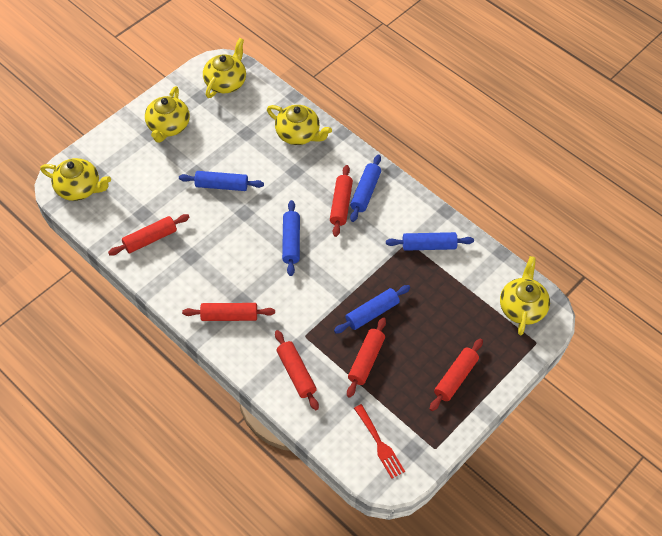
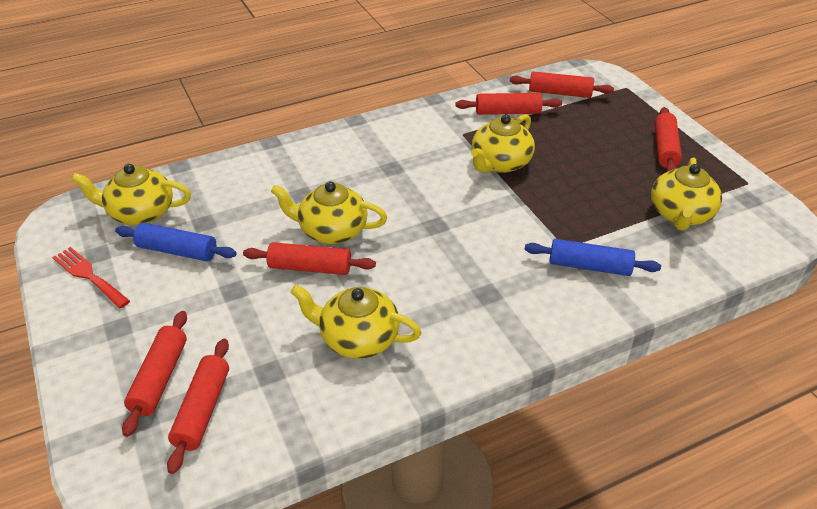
blue rolling pin: 5 -> 2

